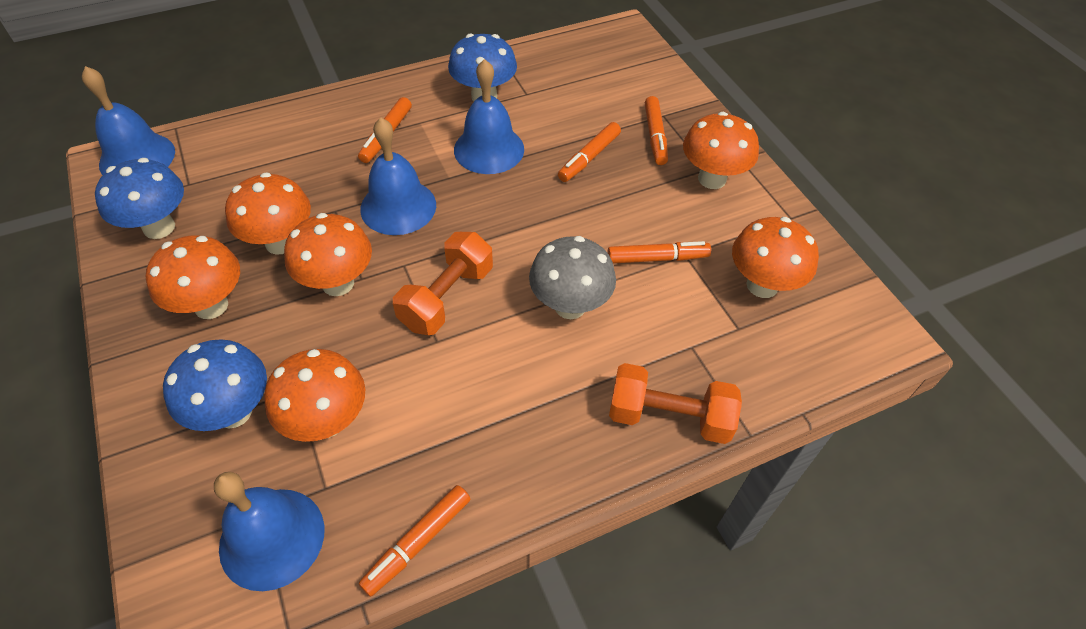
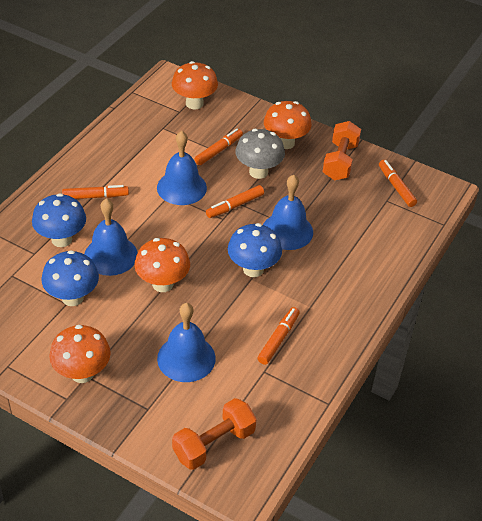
orange mushroom: 6 -> 4

